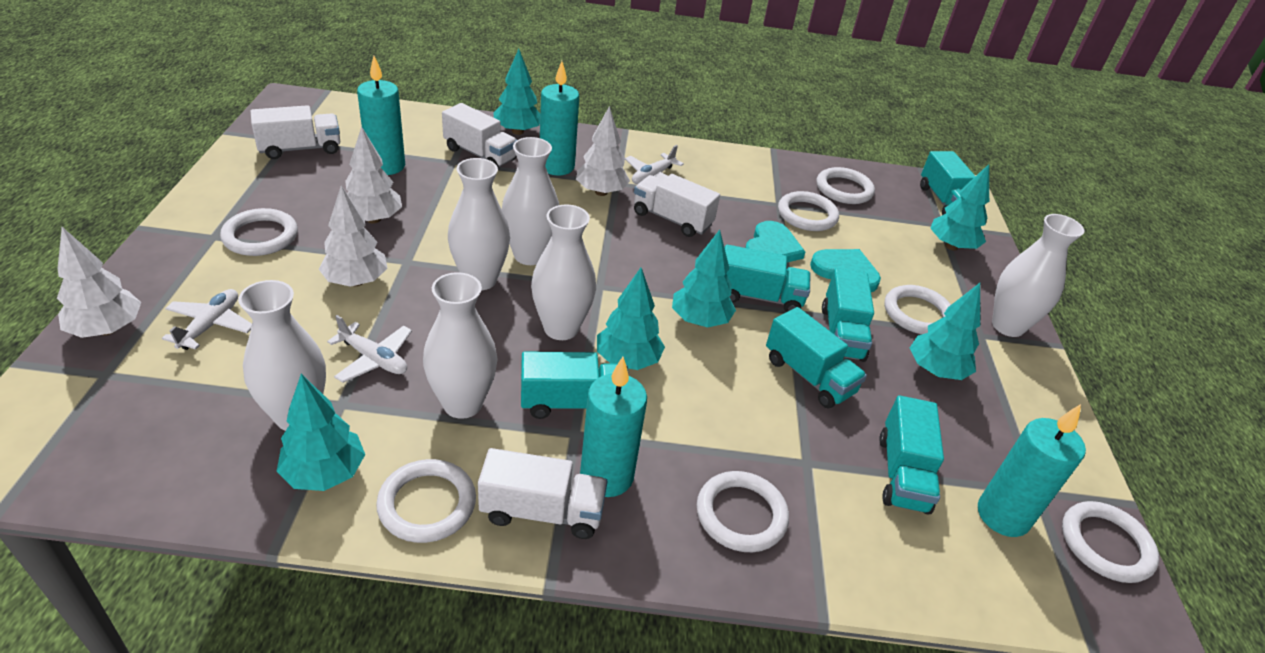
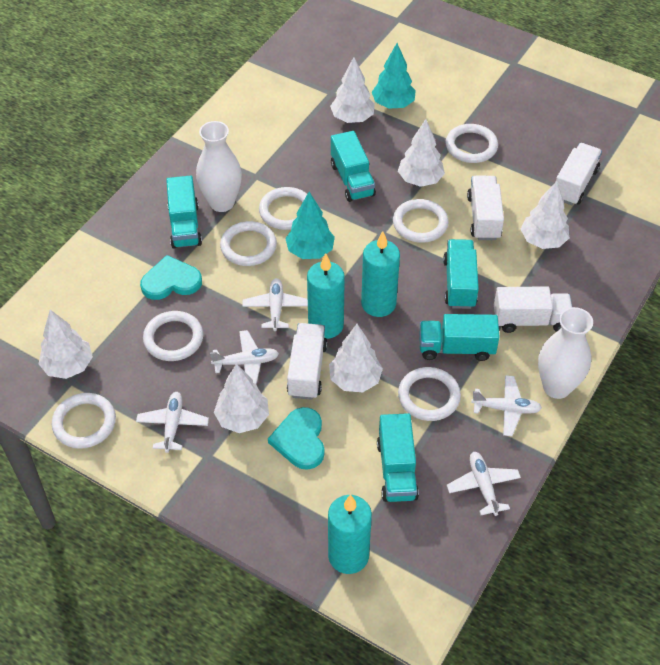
turquoise candle: 4 -> 3
turquoise tree: 6 -> 2
turquoise truck: 6 -> 5
white plane: 3 -> 5
white tree: 4 -> 6
white vase: 6 -> 2

